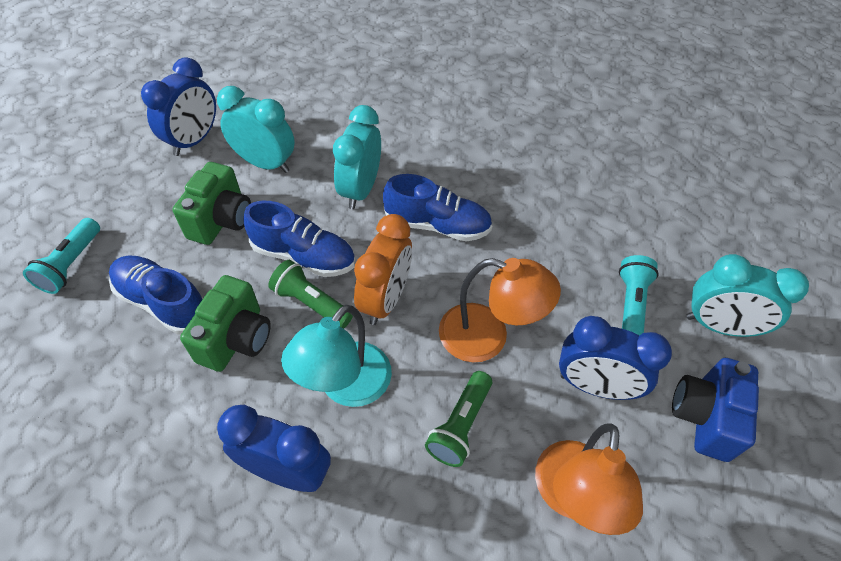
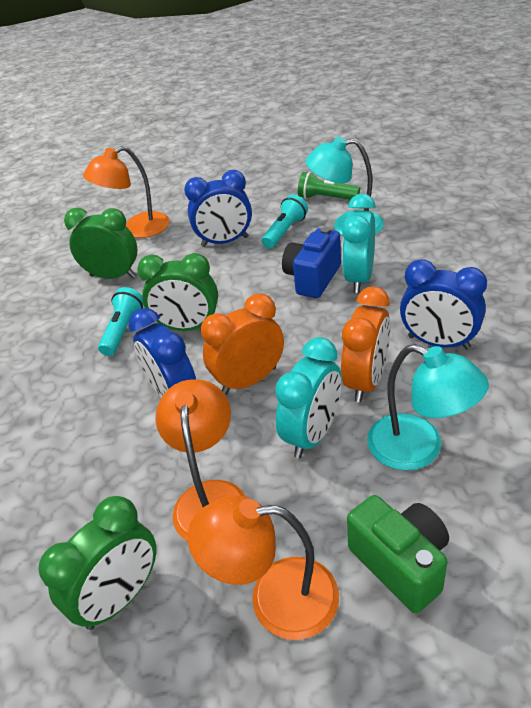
blue shoe: 3 -> 0
green camera: 2 -> 1
green clock: 0 -> 3
green flashlight: 2 -> 1
orange clock: 1 -> 2
orange lamp: 2 -> 3
turquoise clock: 3 -> 2
turquoise lamp: 1 -> 2

